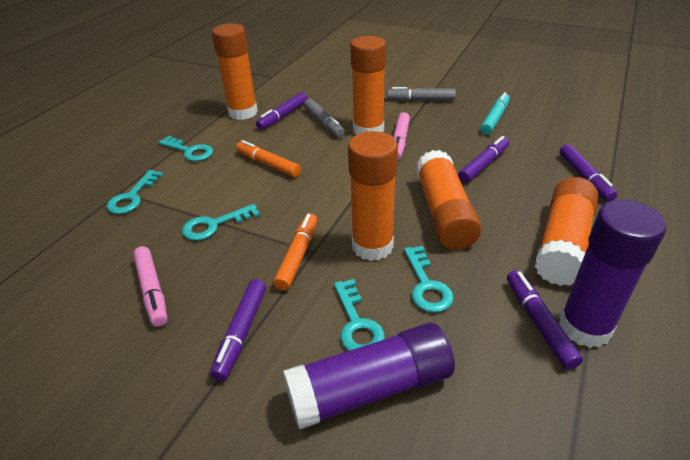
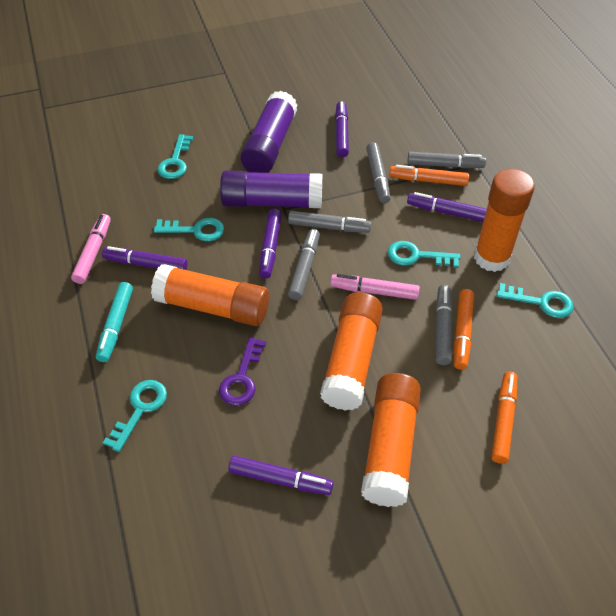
grey marker: 2 -> 5
orange glue stick: 5 -> 4
orange marker: 2 -> 3
purple key: 0 -> 1

